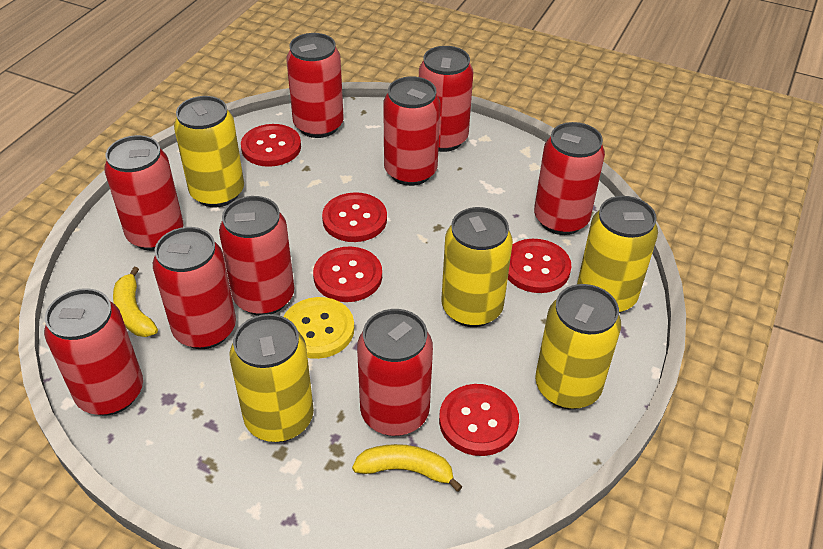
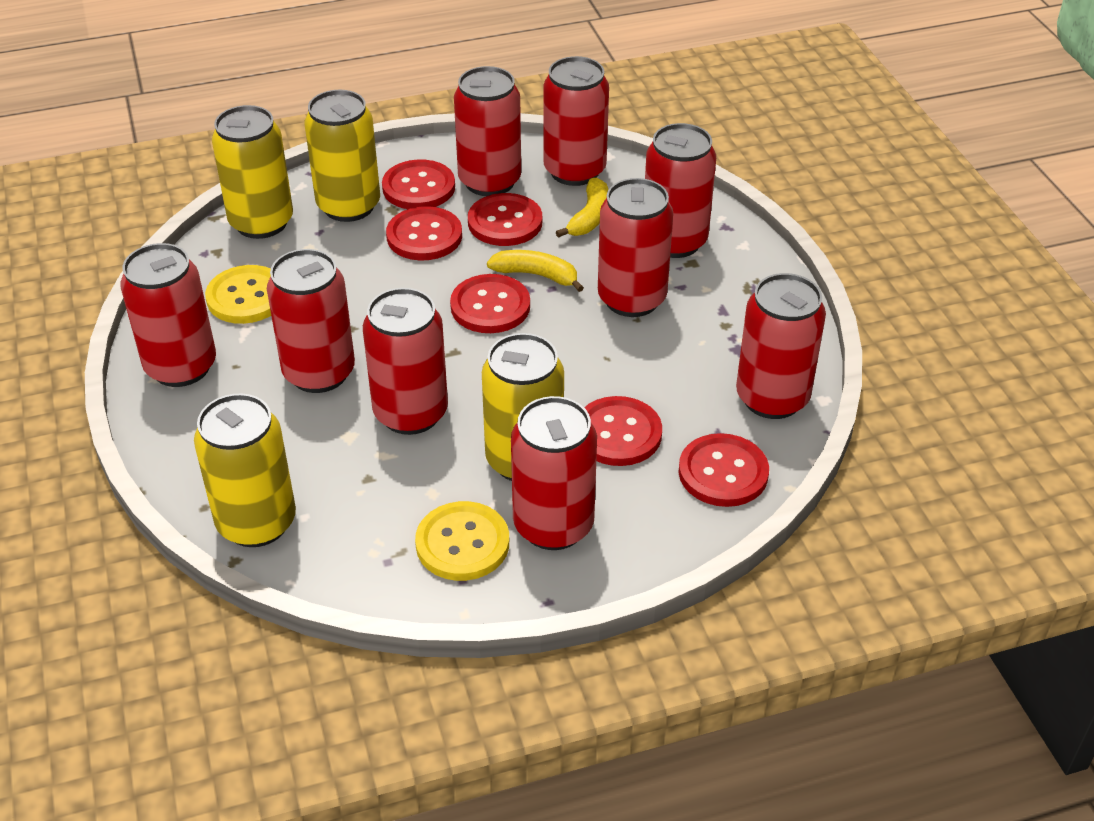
red button: 5 -> 6
yellow button: 1 -> 2
yellow can: 5 -> 4

